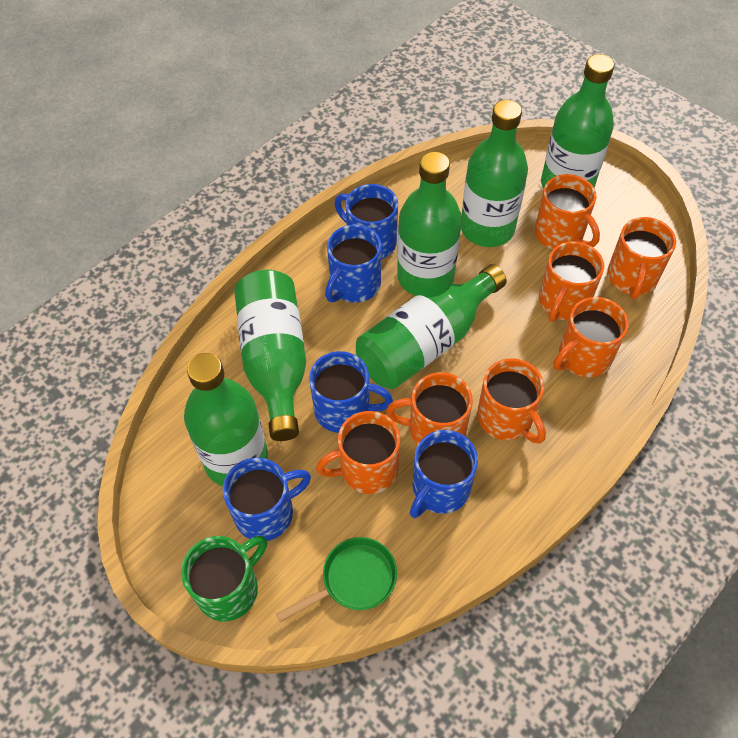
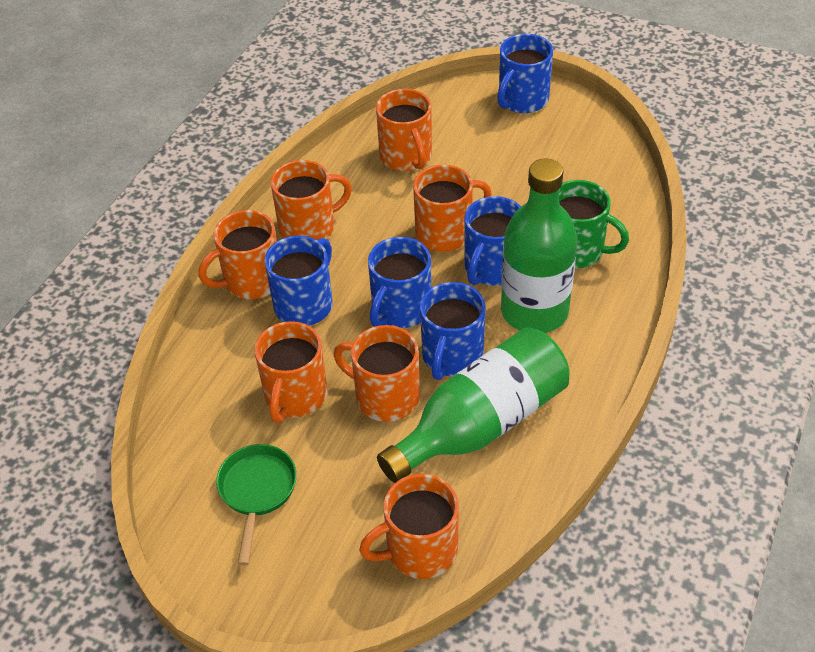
green bottle: 6 -> 2

